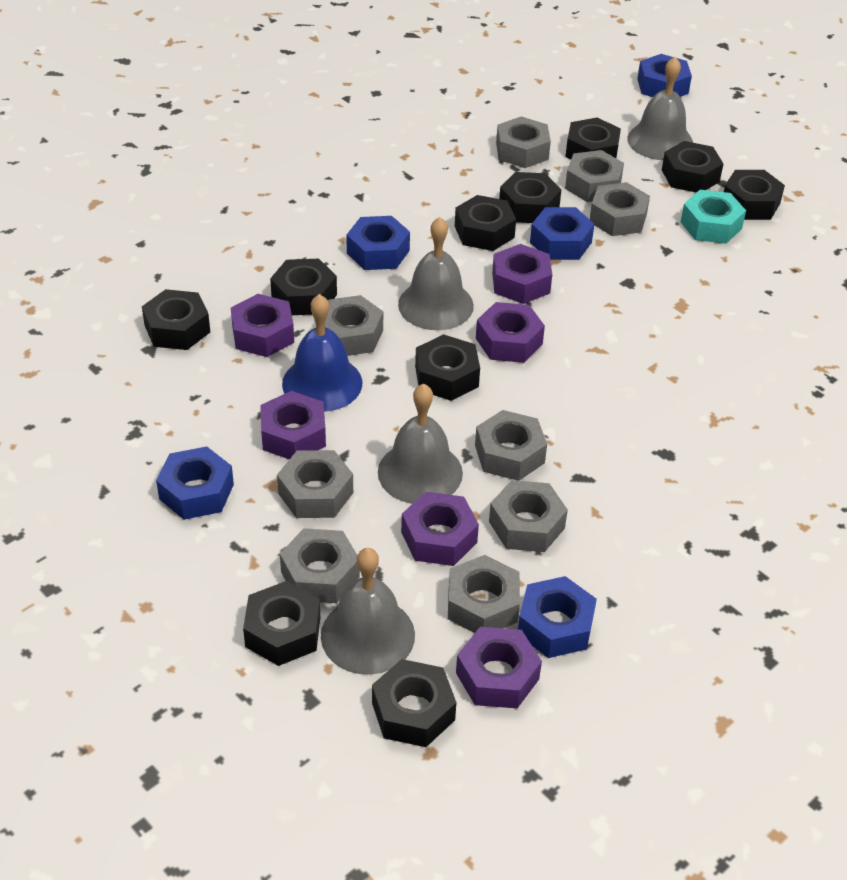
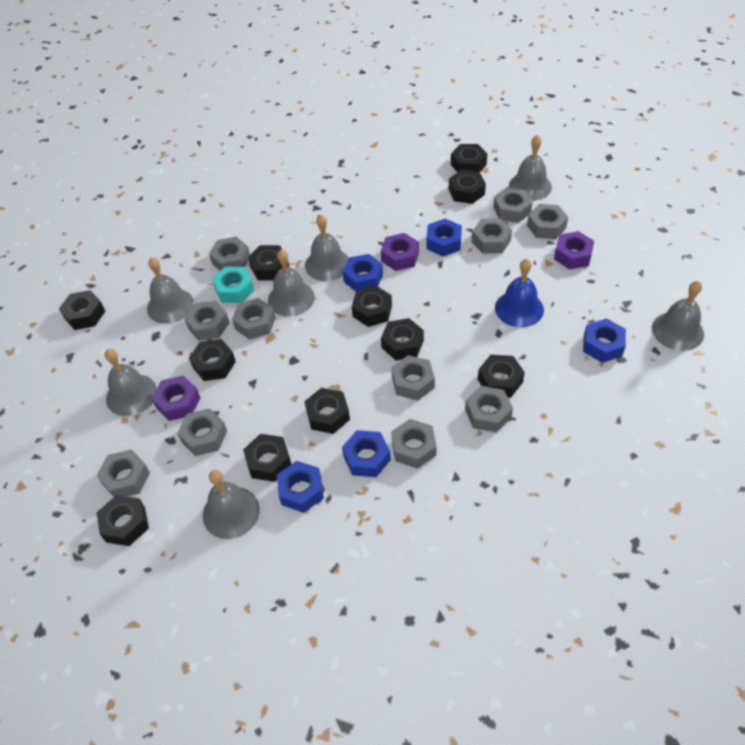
black nut: 10 -> 11
grey bell: 4 -> 7
grey nut: 9 -> 11
purple nut: 6 -> 3

